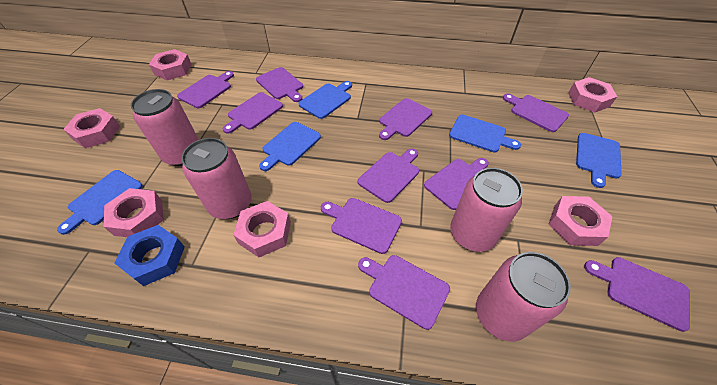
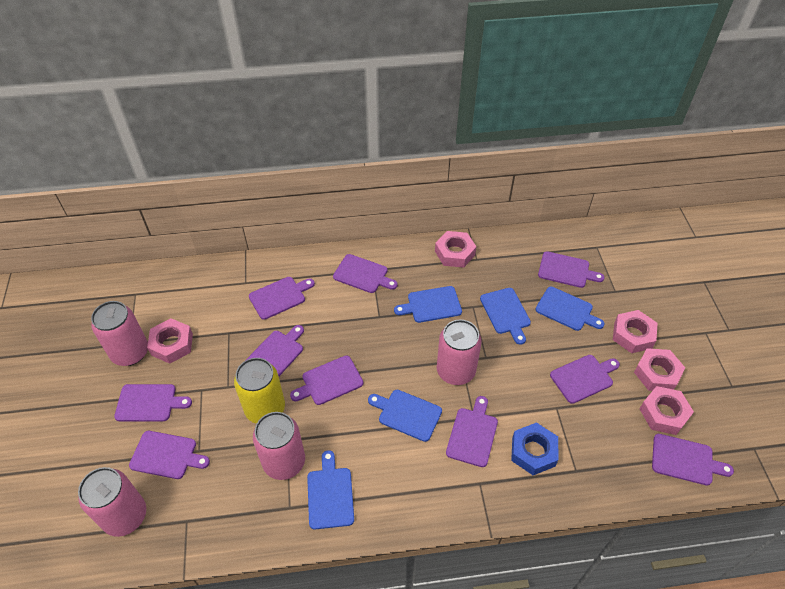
pink nut: 6 -> 5
yellow can: 0 -> 1

